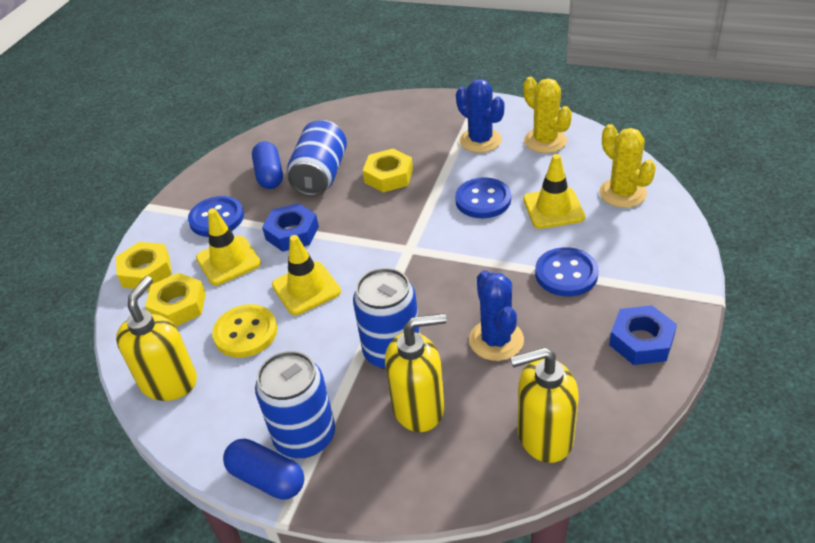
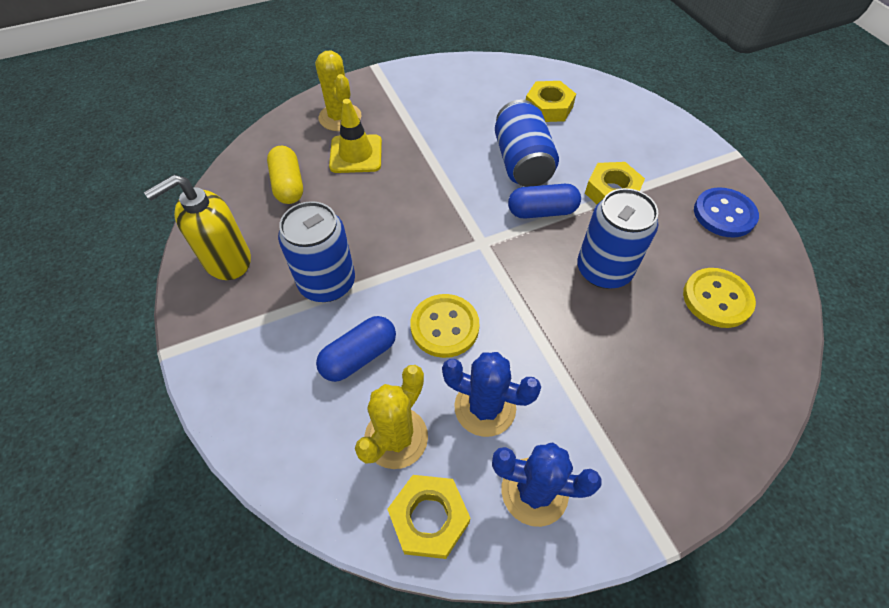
blue button: 3 -> 1
blue nut: 2 -> 0
yellow button: 1 -> 2
yellow capsule: 0 -> 1
yellow soap dispenser: 3 -> 1
yellow traffic cone: 3 -> 1

